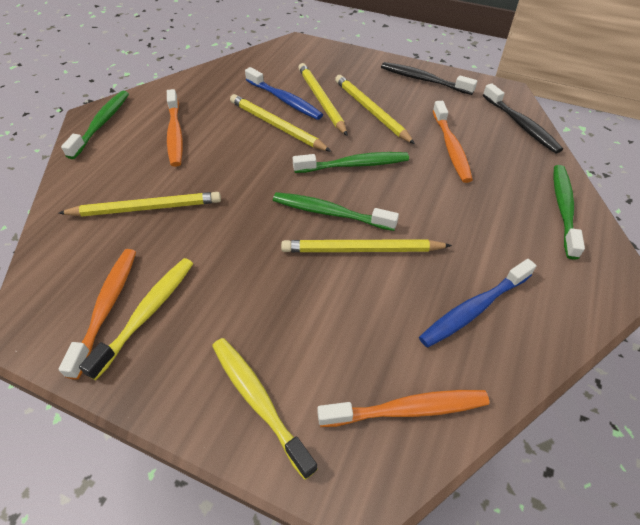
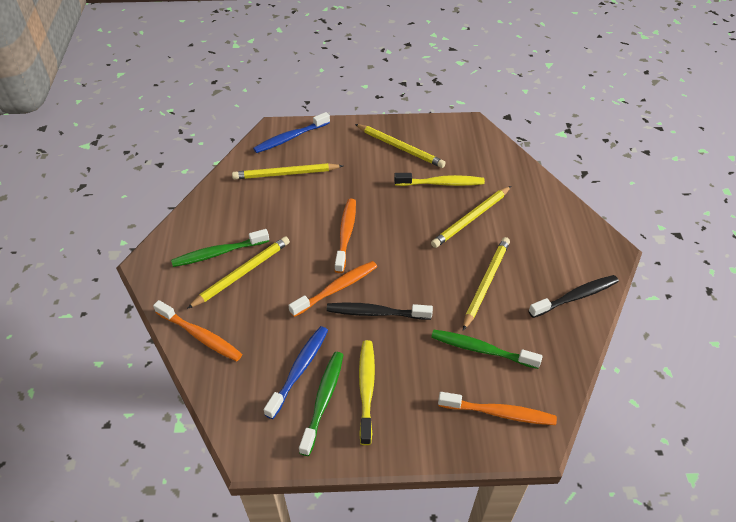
green toothbrush: 4 -> 3

